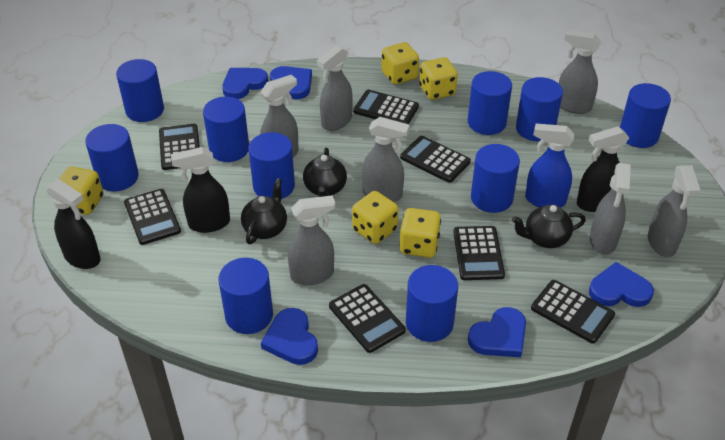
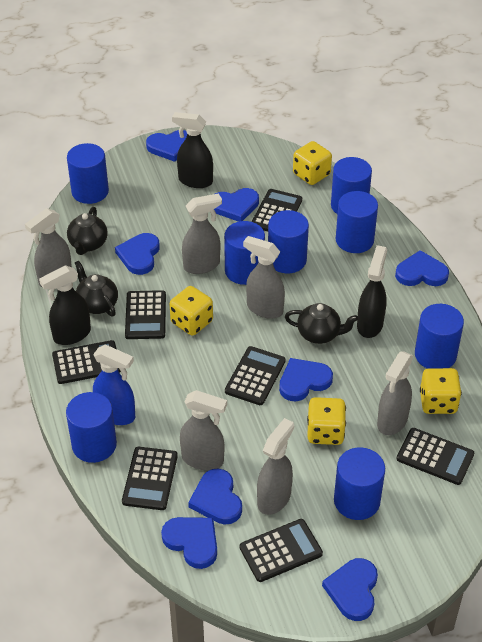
blue cylinder: 10 -> 8
blue heart: 5 -> 8
grey spray bottle: 7 -> 6
yellow dice: 5 -> 4

